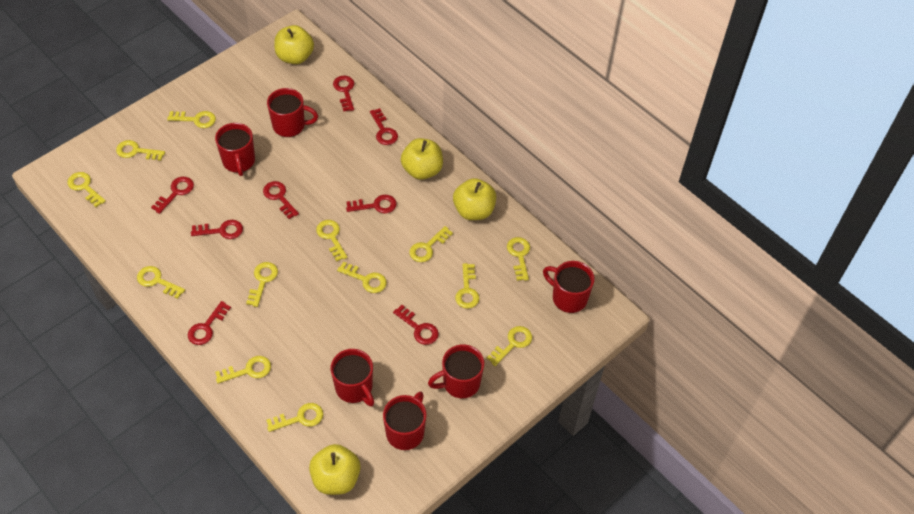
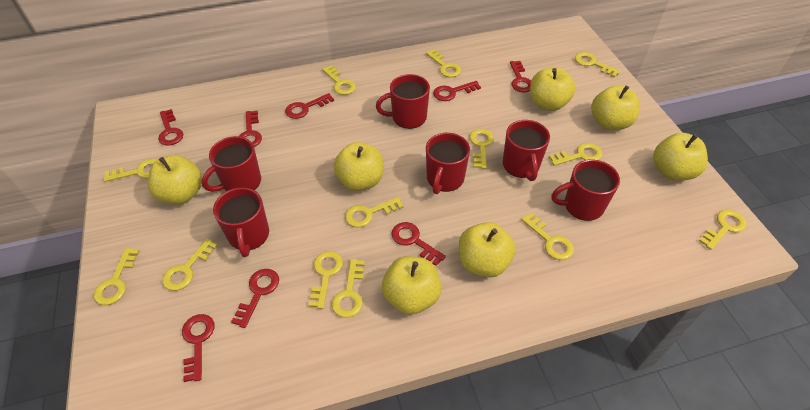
yellow apple: 4 -> 7

